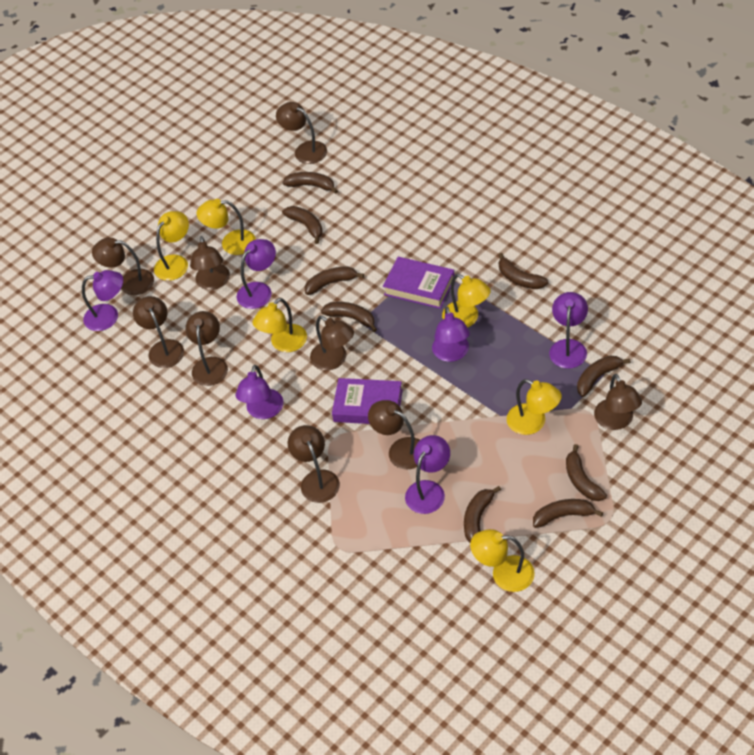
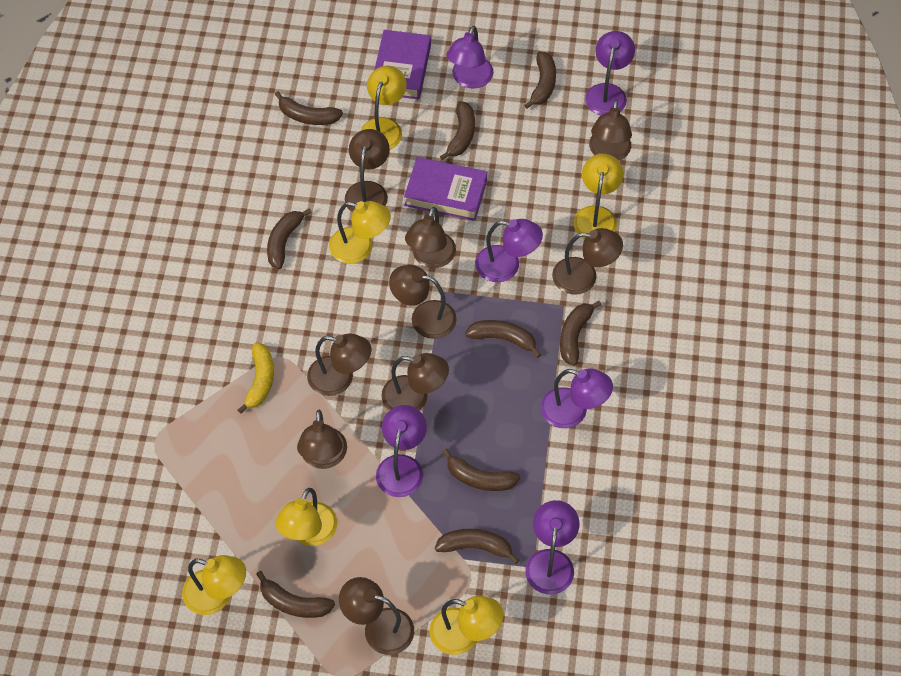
yellow banana: 0 -> 1

